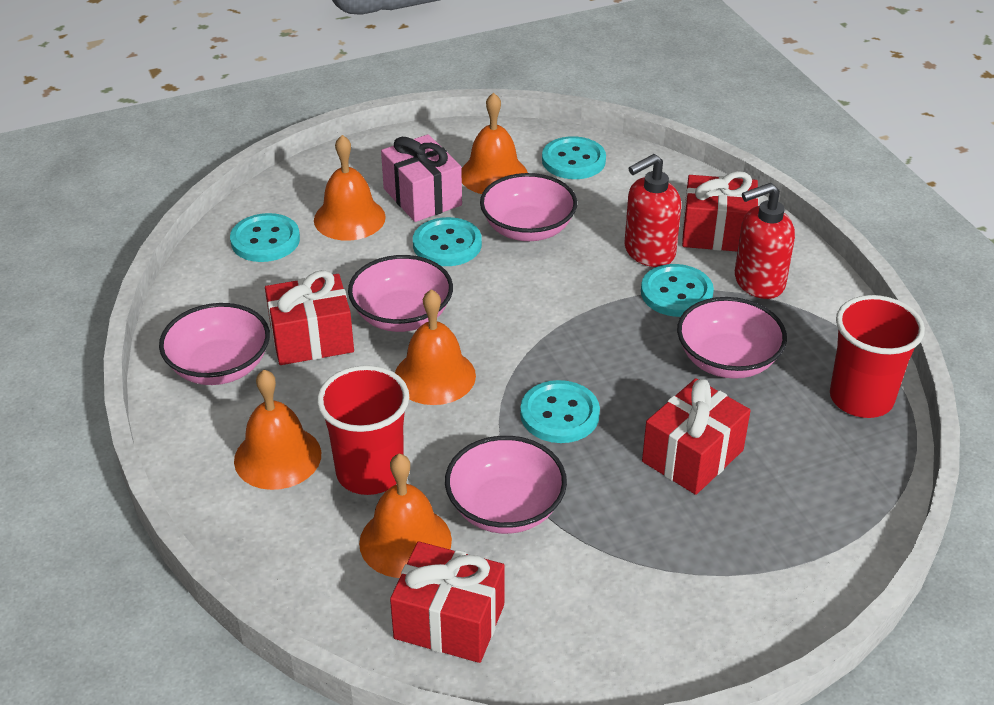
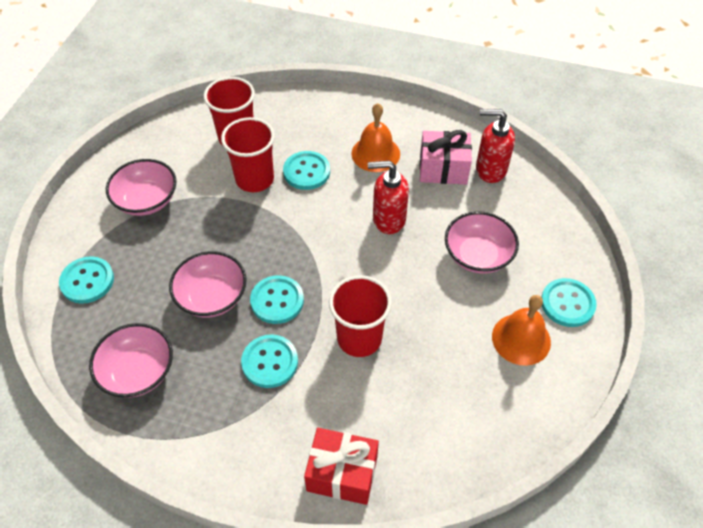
orange bell: 5 -> 2
pink bowl: 5 -> 4
red cup: 2 -> 3
red gift: 4 -> 1

